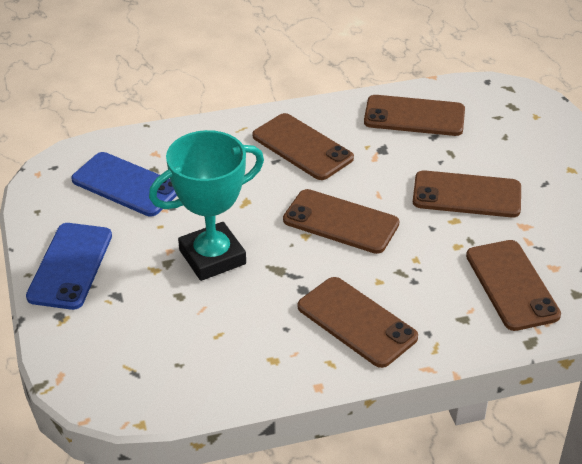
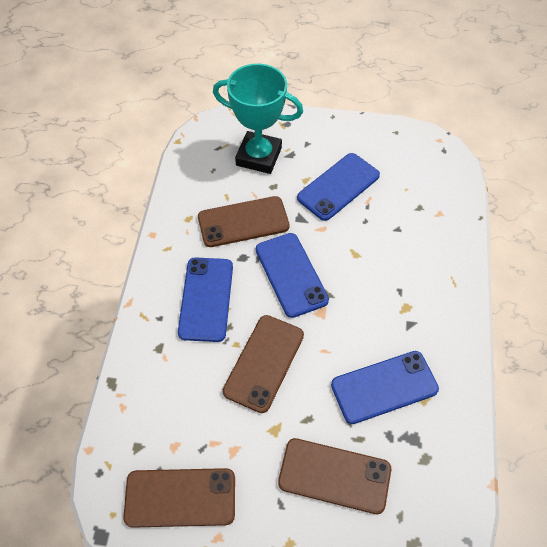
blue phone: 2 -> 4
brown phone: 6 -> 4

